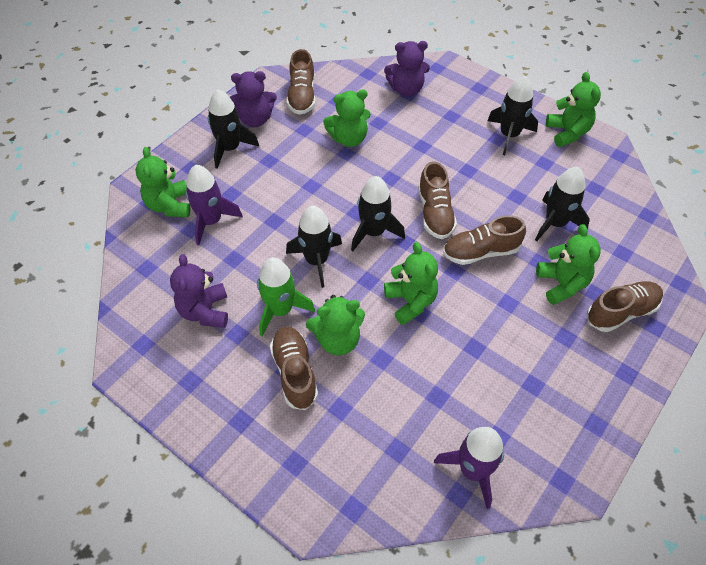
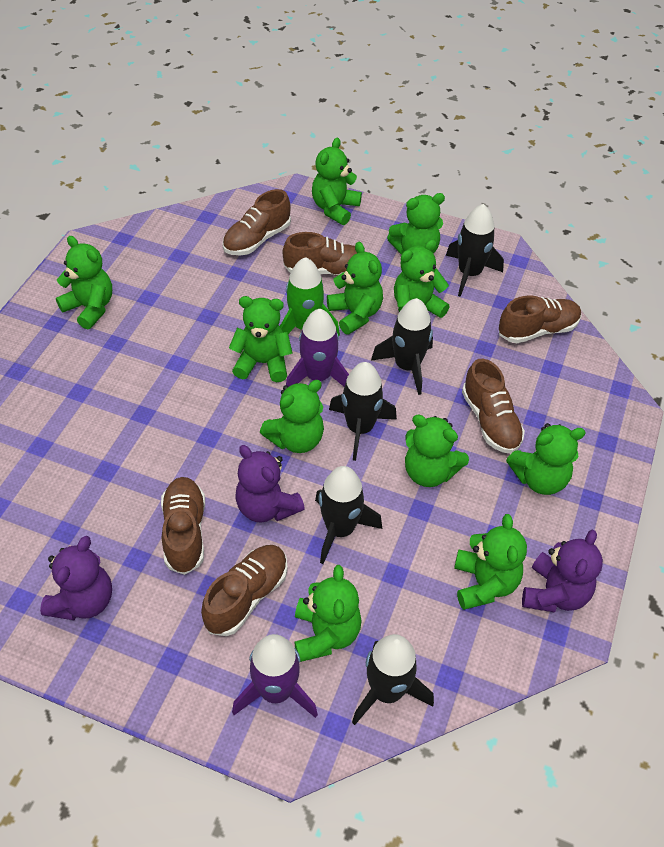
brown shoe: 5 -> 6
green teddy bear: 6 -> 11

